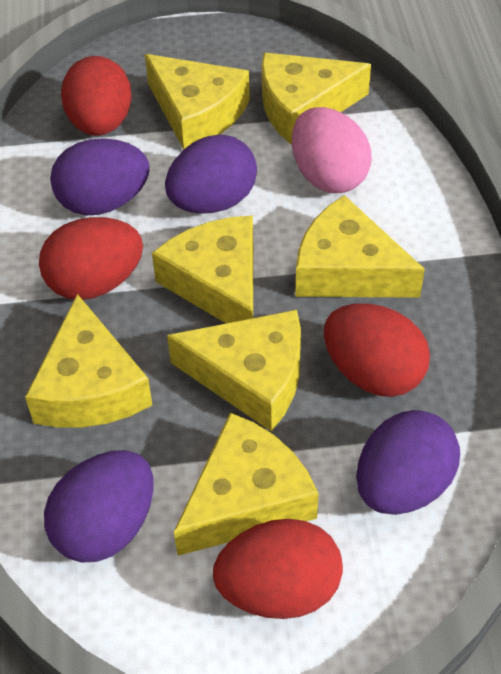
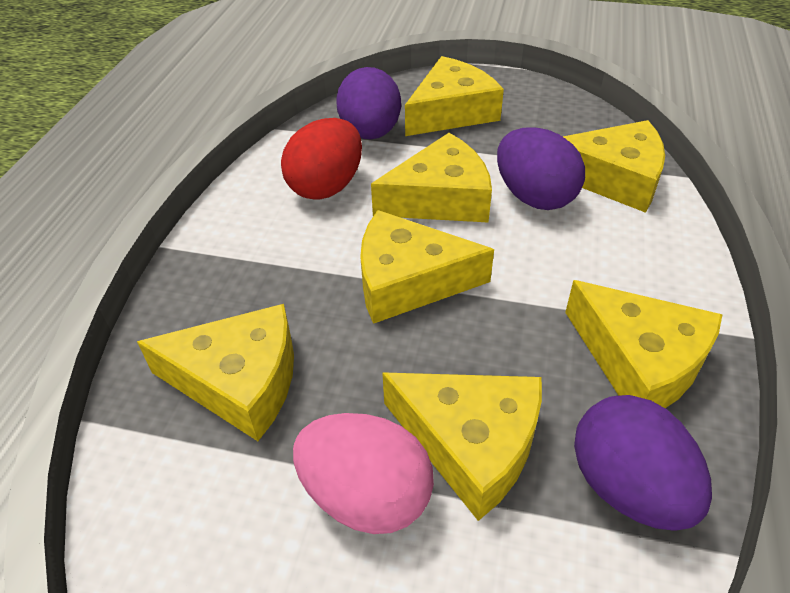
purple egg: 4 -> 3
red egg: 4 -> 1

